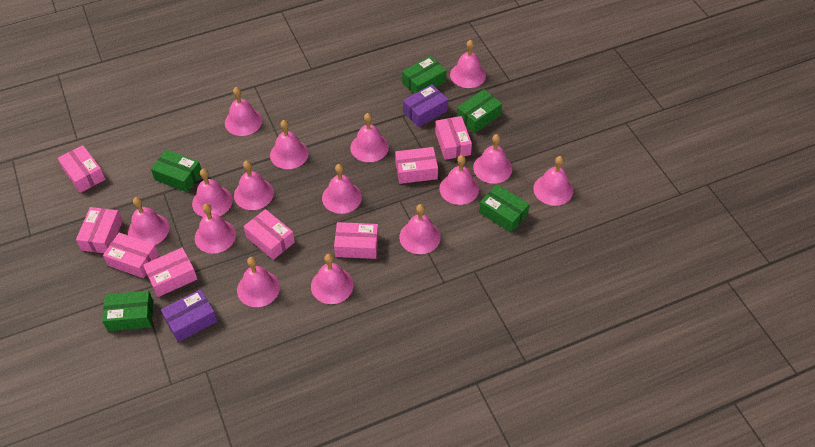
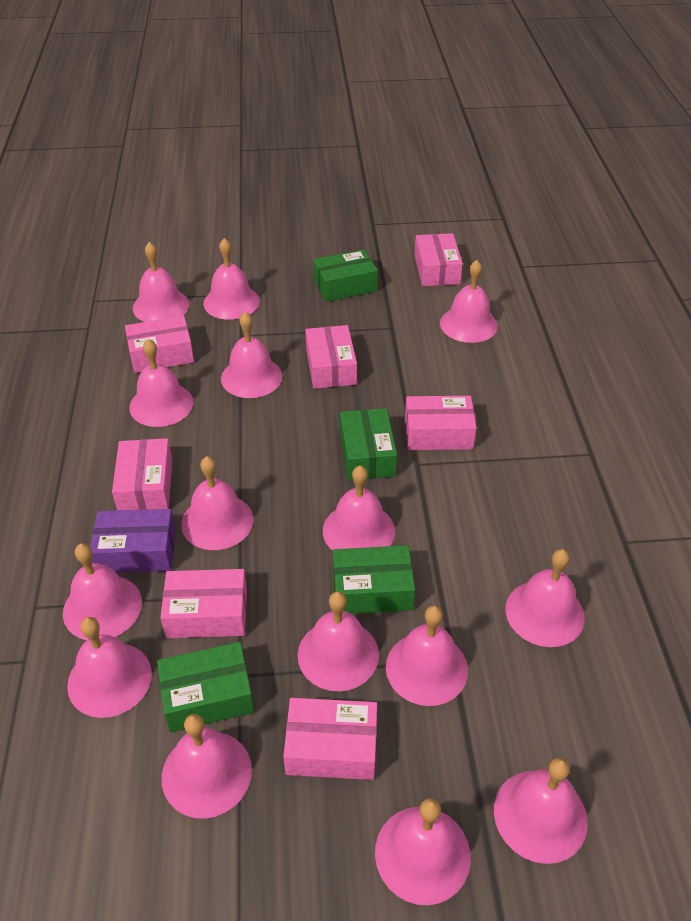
green box: 5 -> 4
pink box: 8 -> 7
purple box: 2 -> 1

